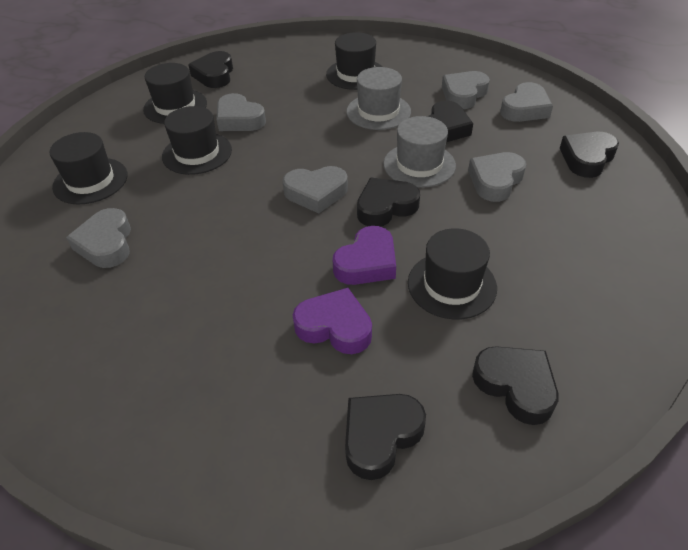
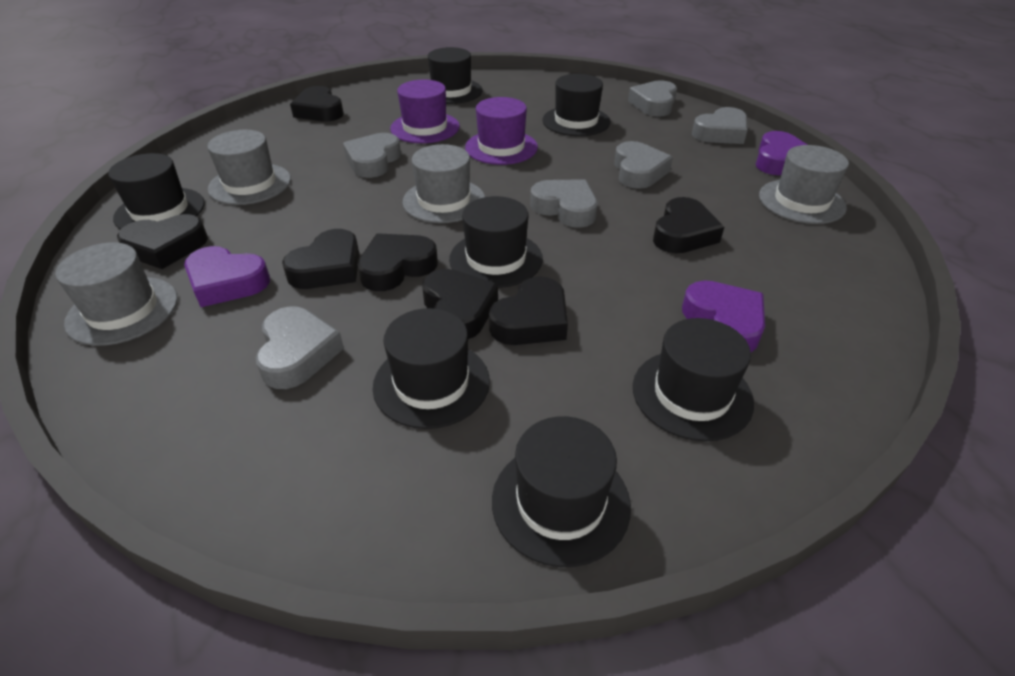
black hat: 5 -> 7
black heart: 6 -> 7
grey hat: 2 -> 4
purple hat: 0 -> 2
purple heart: 2 -> 3

